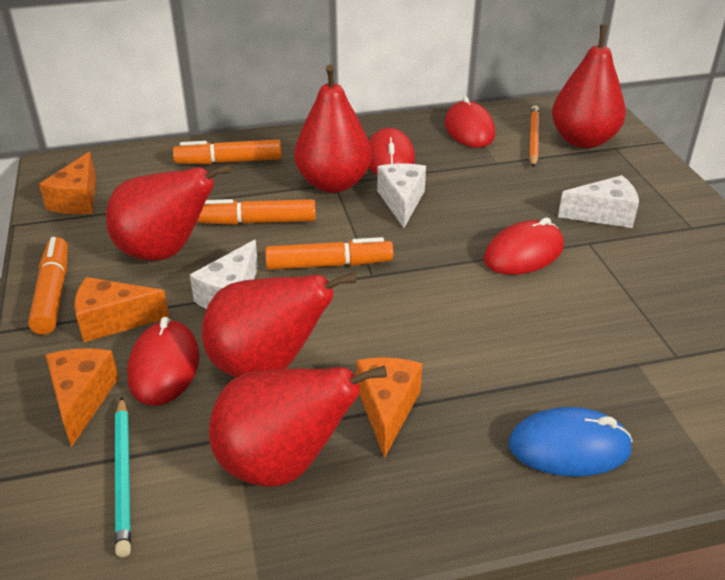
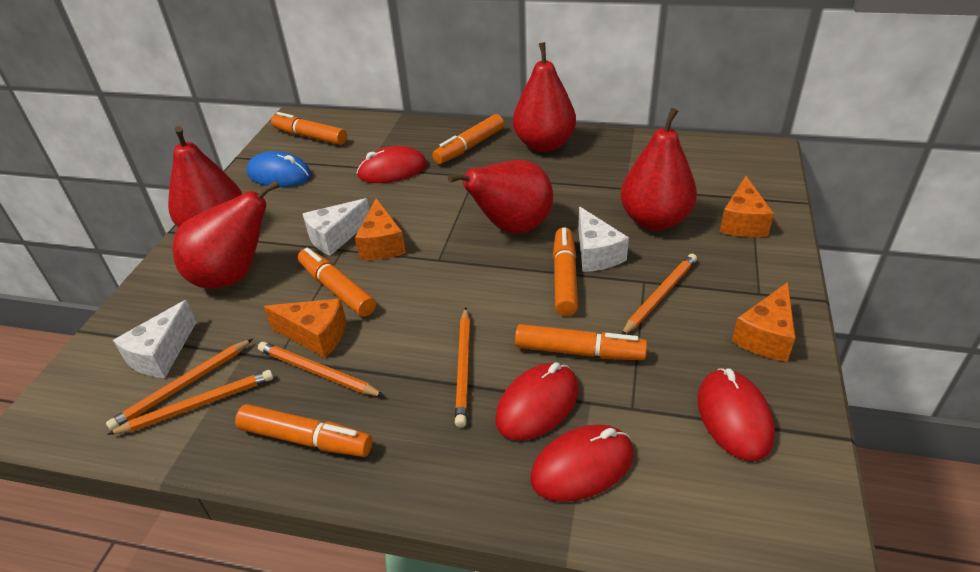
orange marker: 4 -> 6
orange pencil: 1 -> 5
turquoise pencil: 1 -> 0

